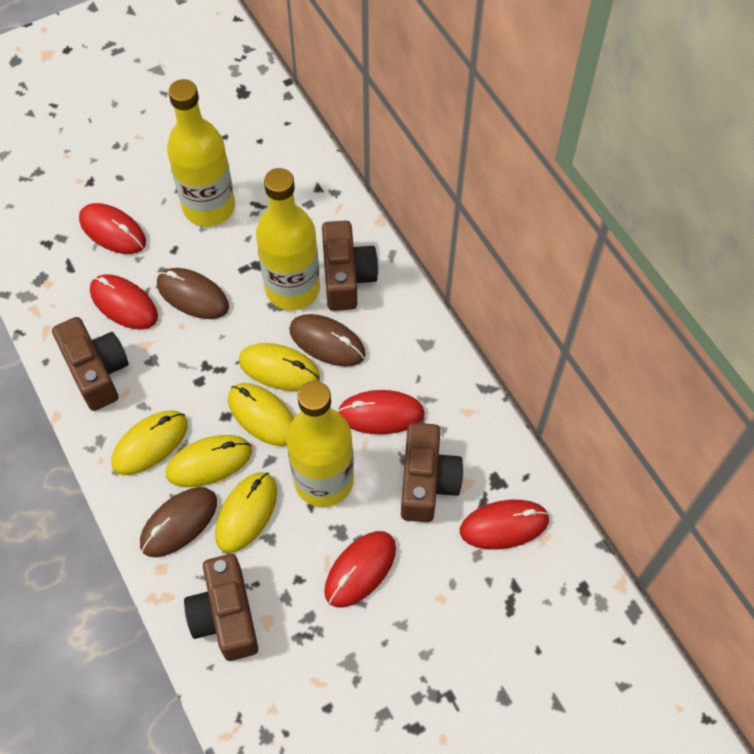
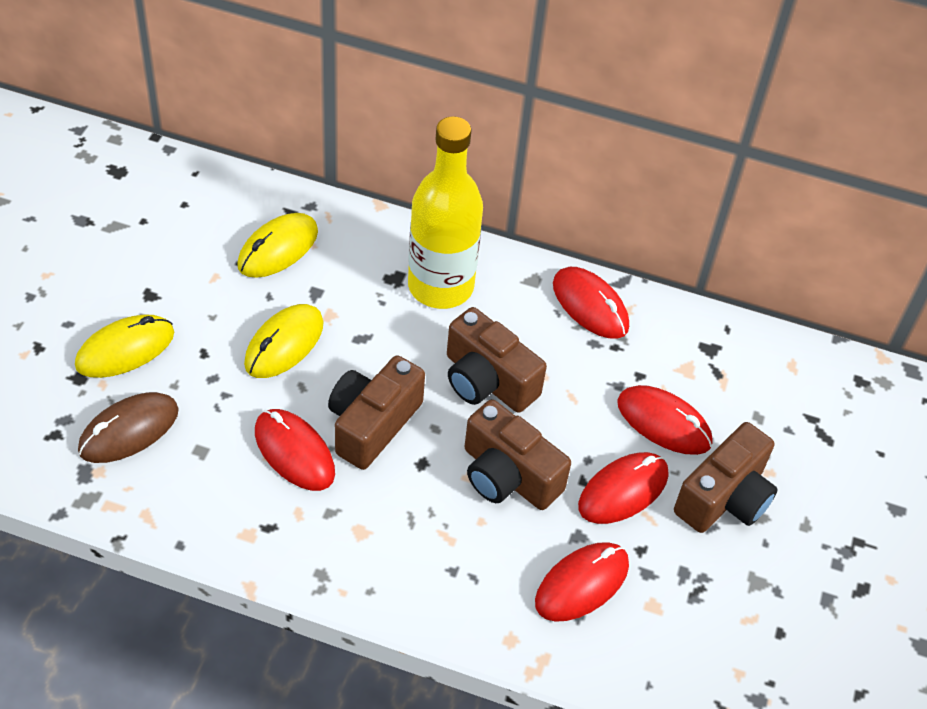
brown mouse: 3 -> 1
yellow bottle: 3 -> 1
yellow mouse: 5 -> 3

